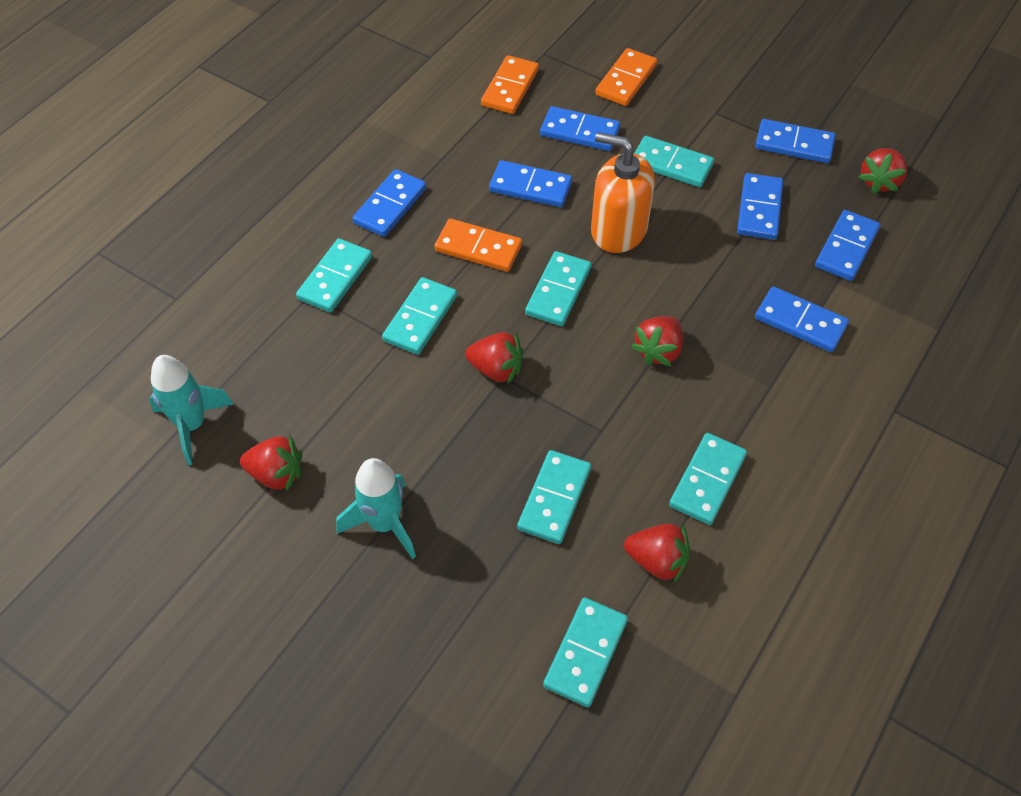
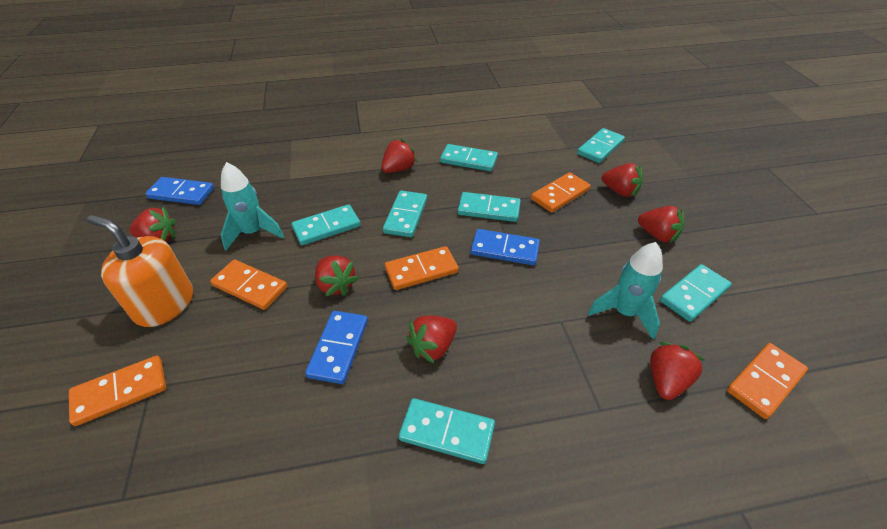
blue domino: 7 -> 3
orange domino: 3 -> 5
red strawberry: 5 -> 7

